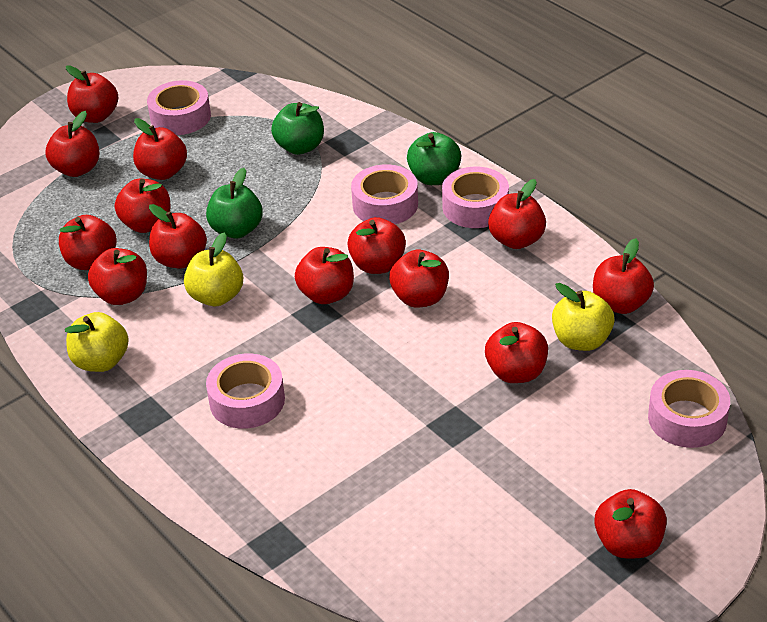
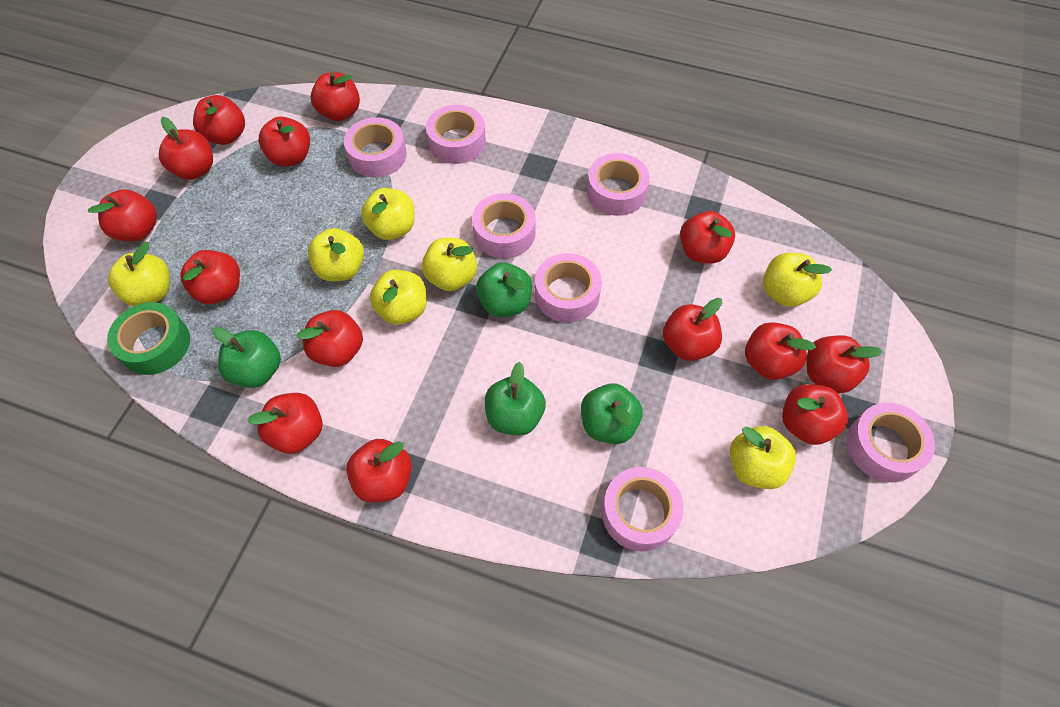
green apple: 3 -> 4
green tape: 0 -> 1
pink tape: 5 -> 7
yellow apple: 3 -> 7

